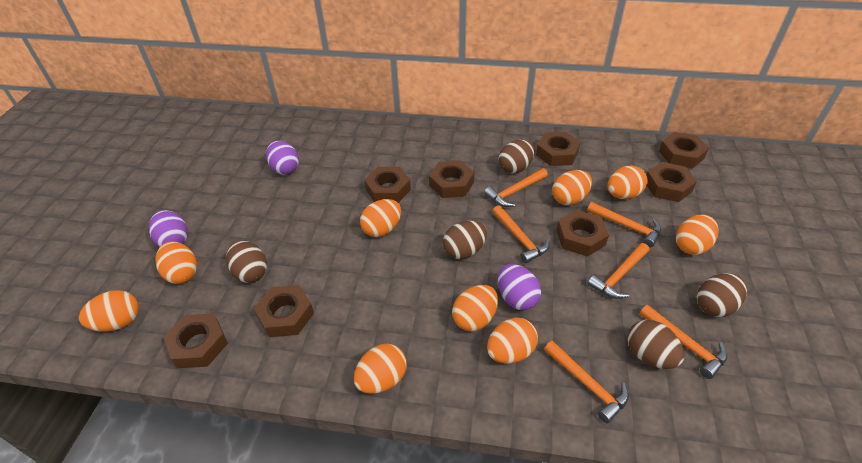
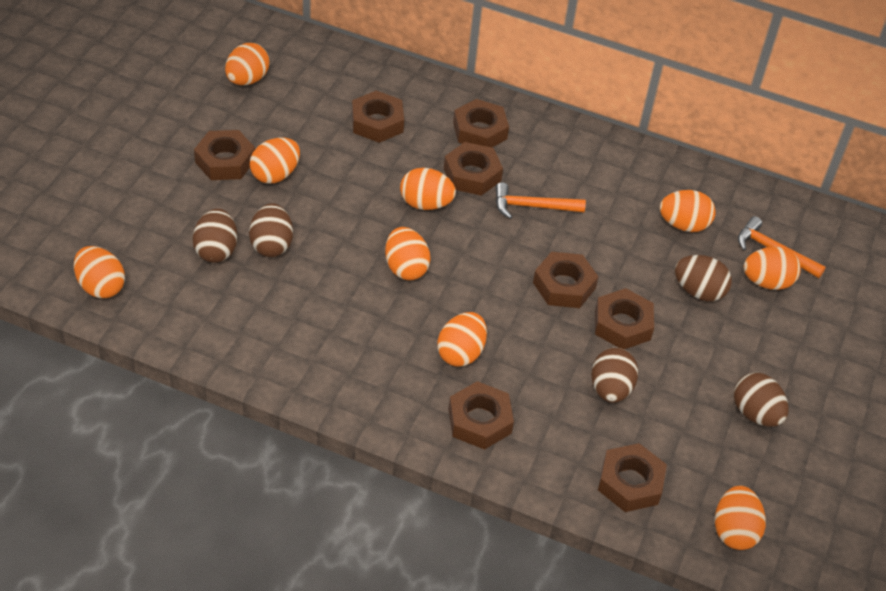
orange hammer: 6 -> 2
purple egg: 3 -> 0

